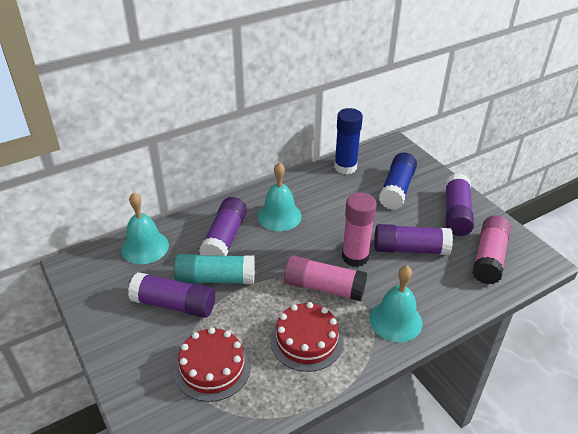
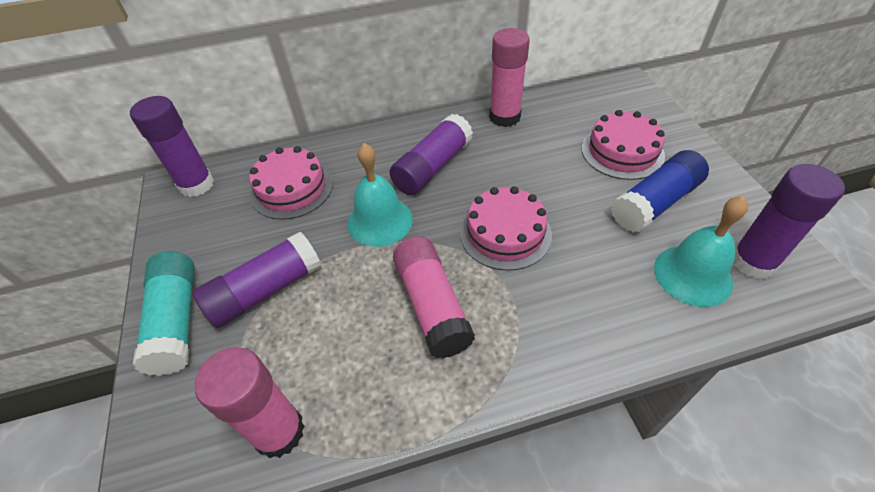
blue glue stick: 2 -> 1
pink cake: 0 -> 3
red cake: 2 -> 0
turquoise bell: 3 -> 2

